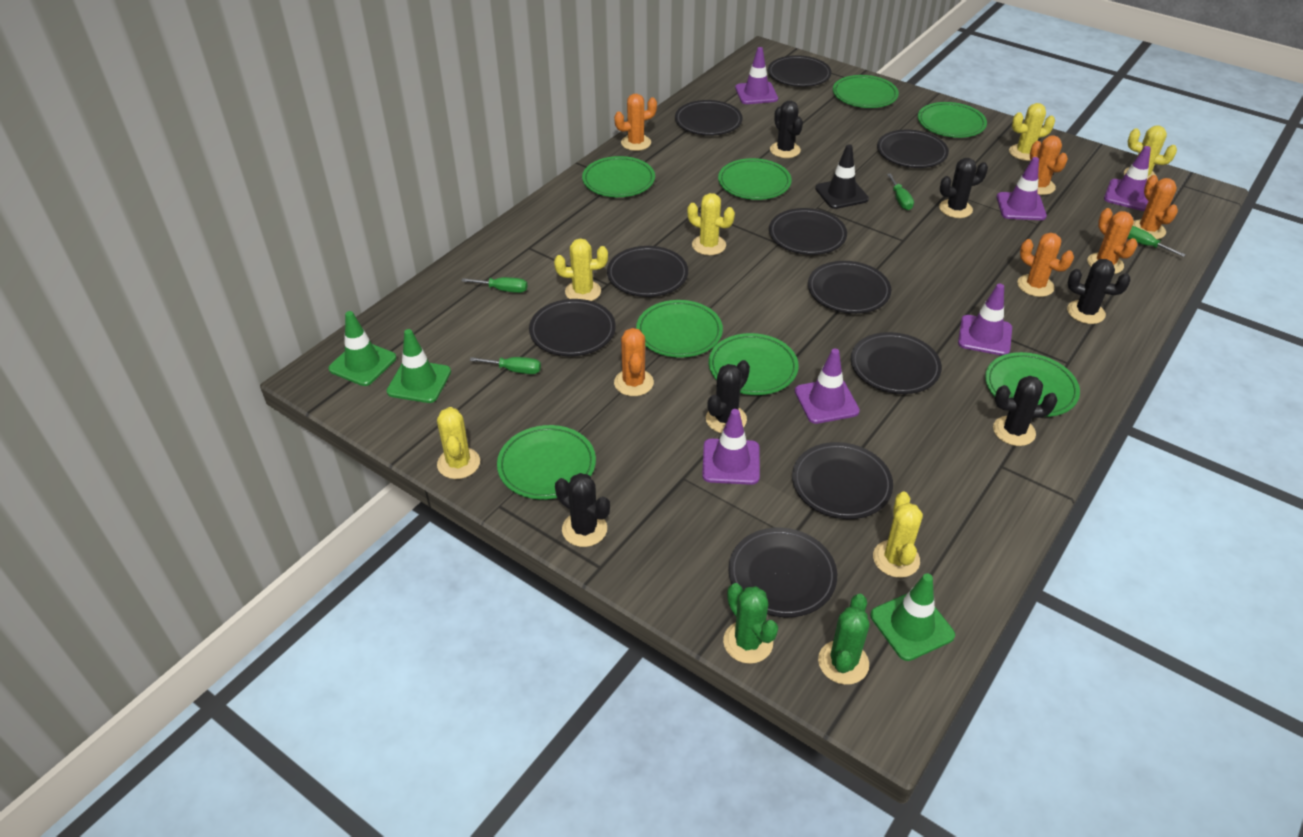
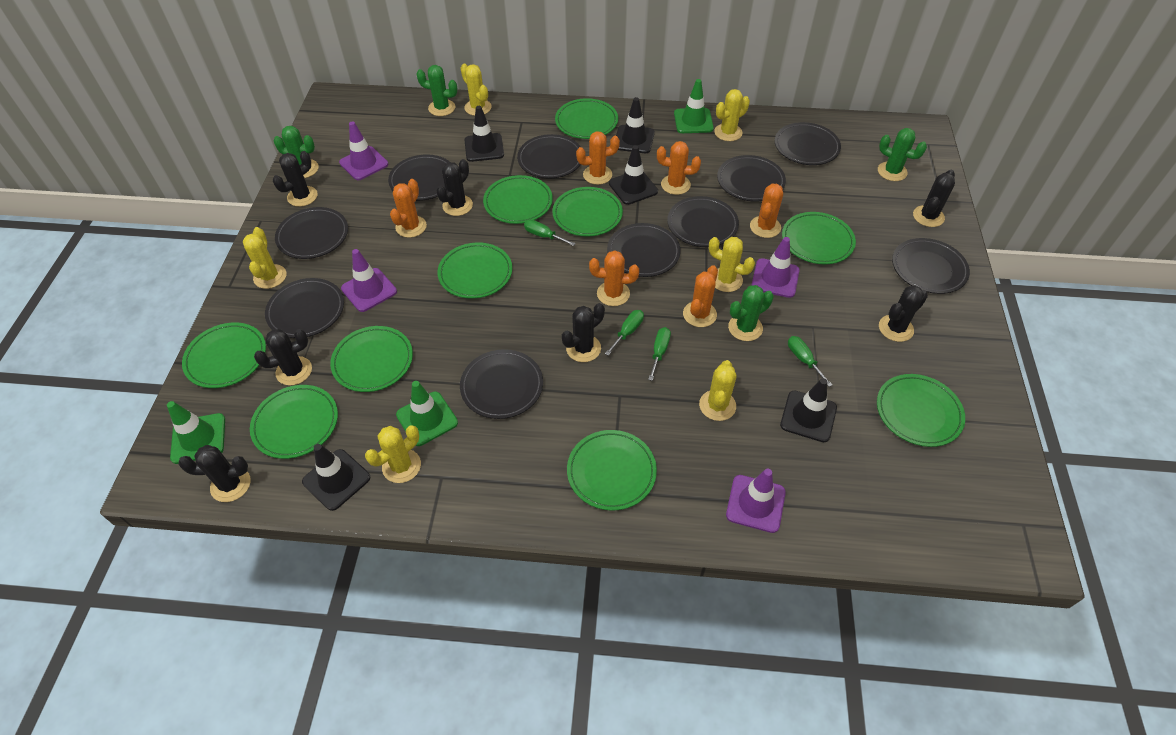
black cactus: 6 -> 7
black traffic cone: 1 -> 5
green cactus: 2 -> 4
green plate: 8 -> 10
purple traffic cone: 6 -> 4

